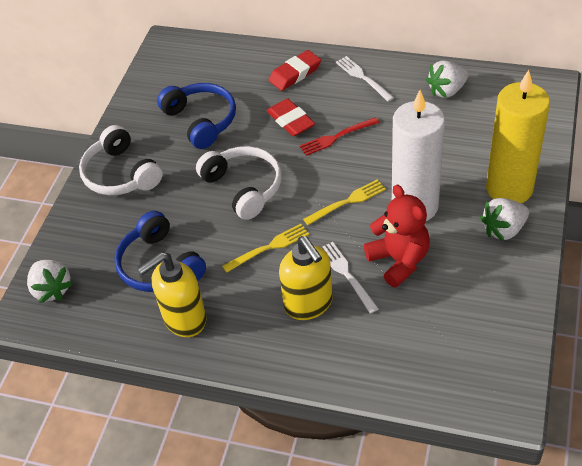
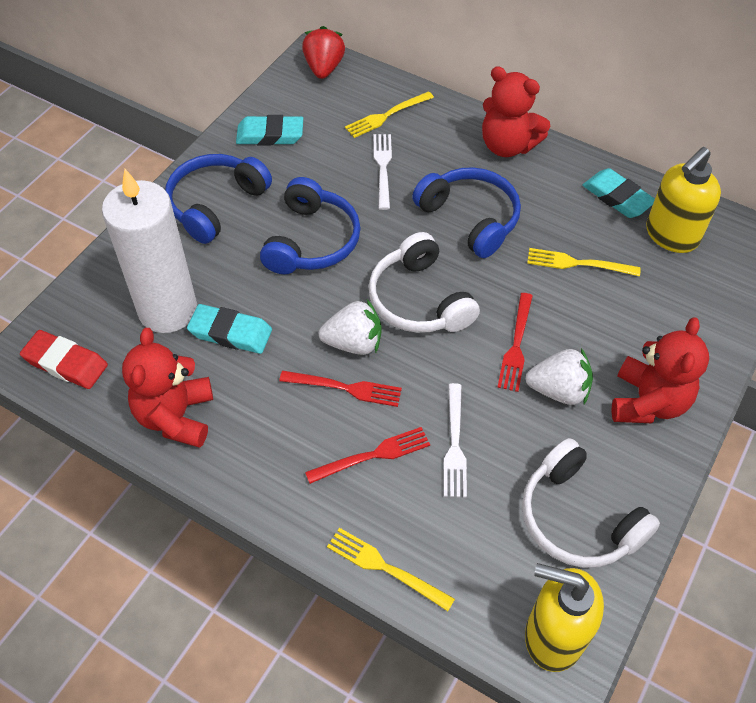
blue headphones: 2 -> 3
red eraser: 2 -> 1
red fork: 1 -> 3
red strawberry: 0 -> 1
red teddy bear: 1 -> 3
turquoise eraser: 0 -> 3
white strawberry: 3 -> 2
yellow candle: 1 -> 0
yellow fork: 2 -> 3

